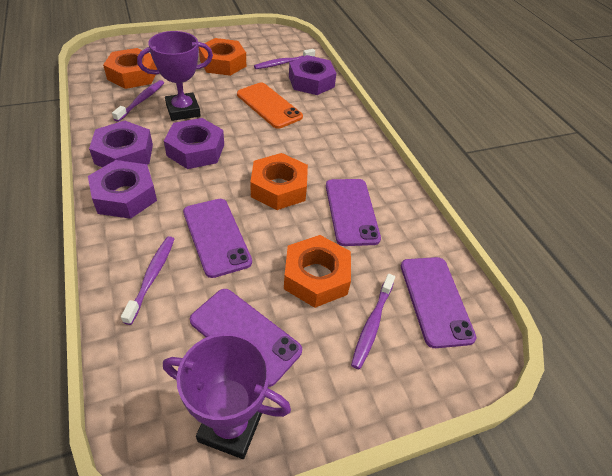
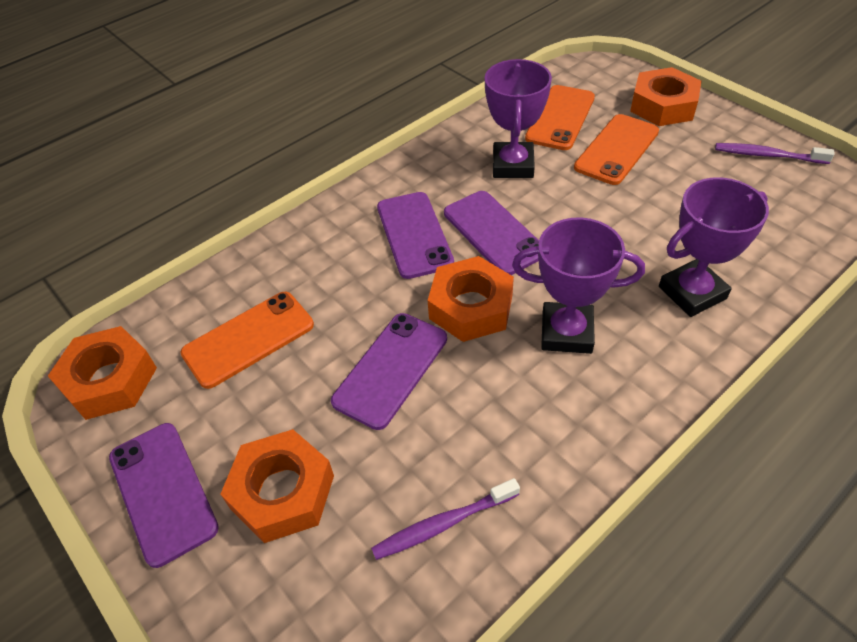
orange phone: 1 -> 3
purple nut: 4 -> 0
purple toothbrush: 4 -> 2
purple trophy: 2 -> 3

